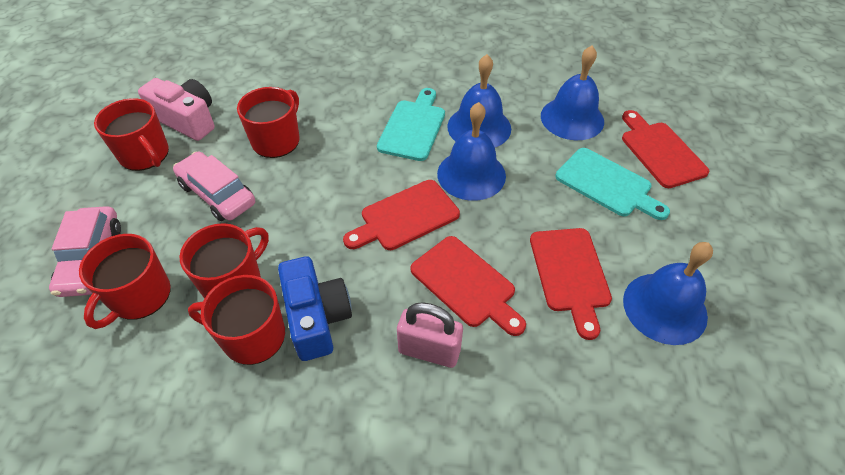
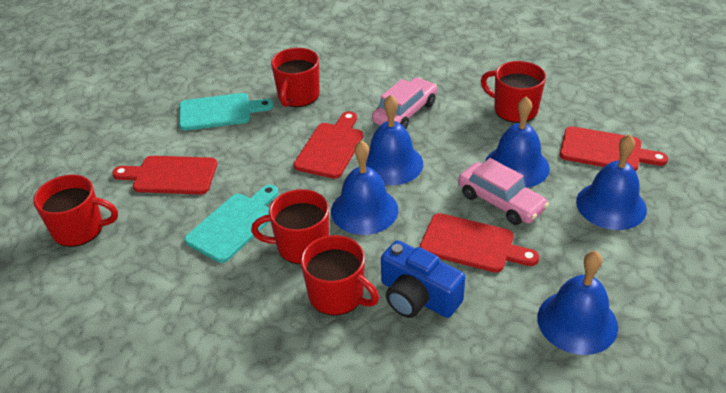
blue bell: 4 -> 5
pink camera: 1 -> 0
pink padlock: 1 -> 0

